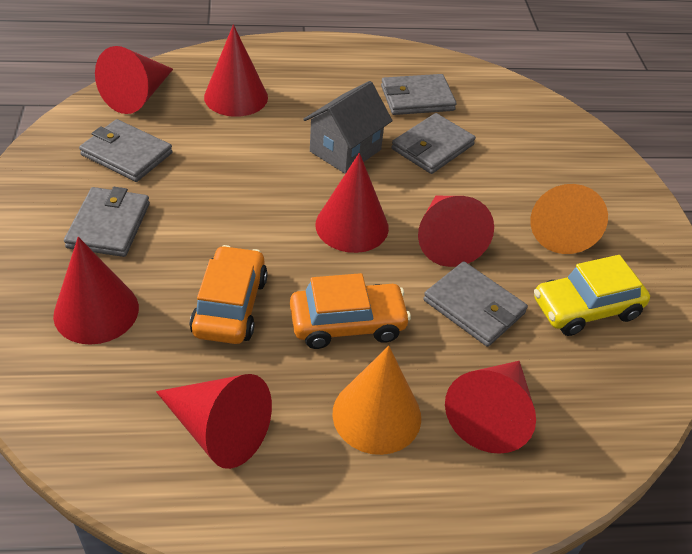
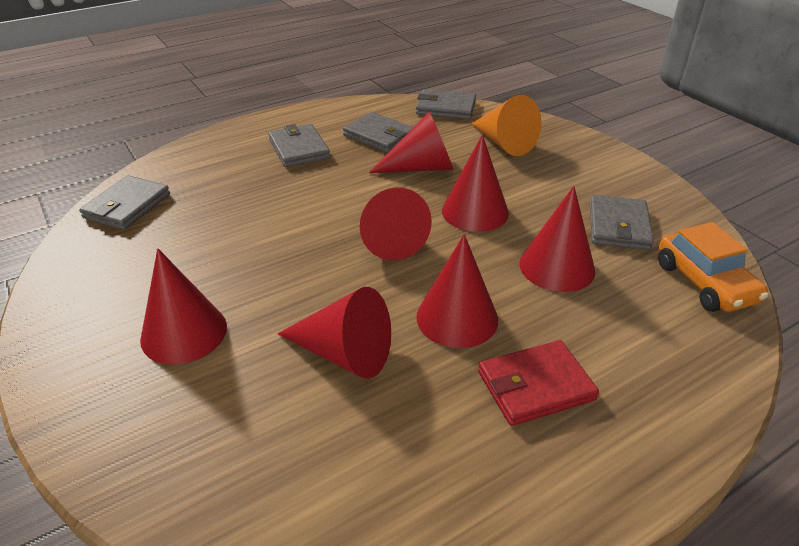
grey house: 1 -> 0
orange car: 2 -> 1
orange cone: 2 -> 1
red wallet: 0 -> 1
yellow car: 1 -> 0

